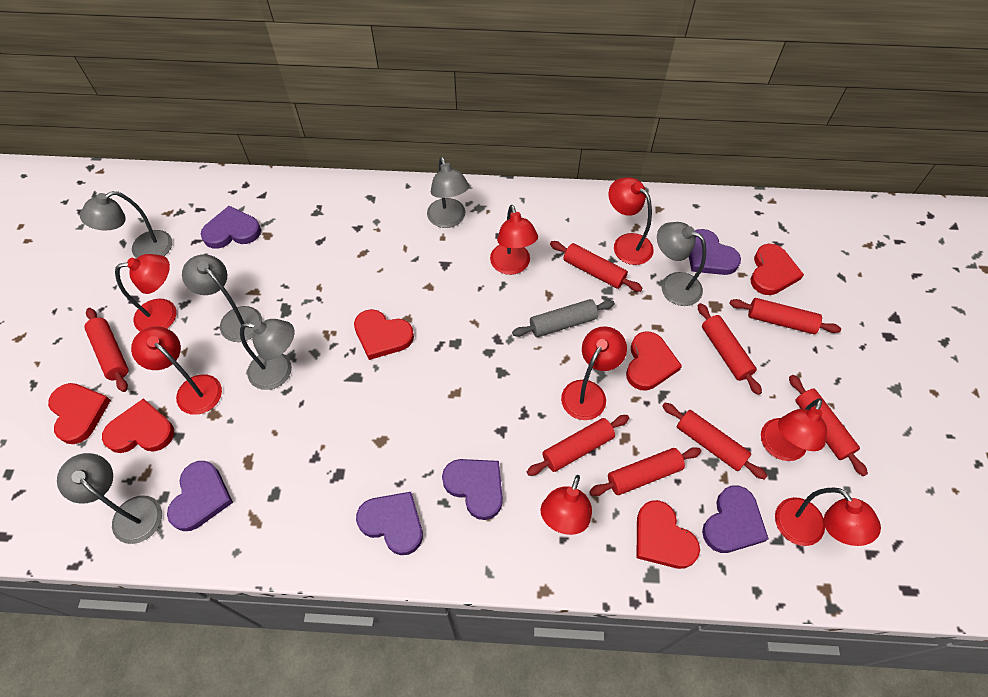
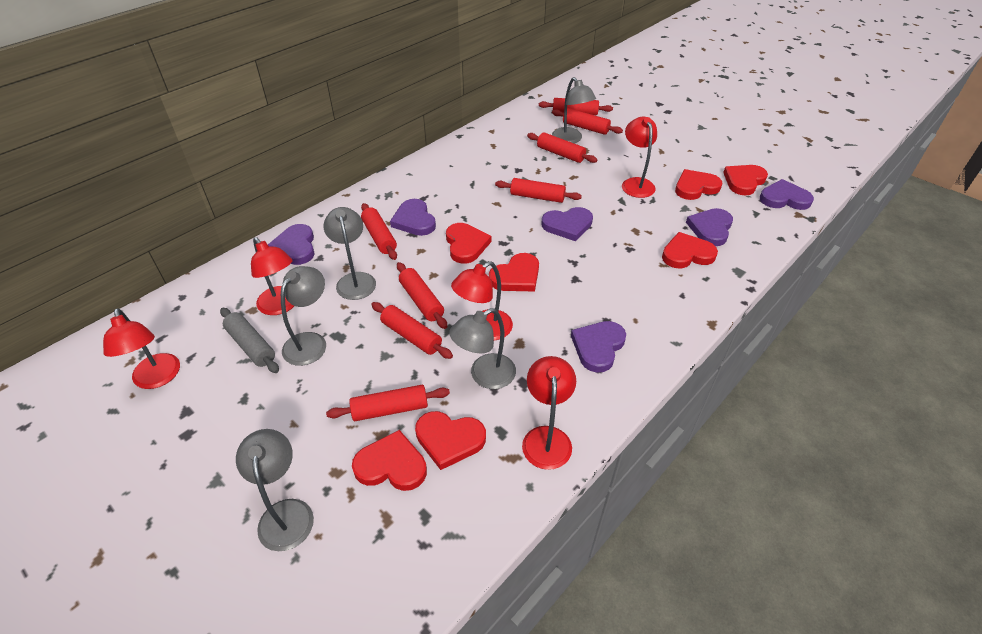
grey lamp: 6 -> 5
red heart: 6 -> 7
red lamp: 8 -> 5

